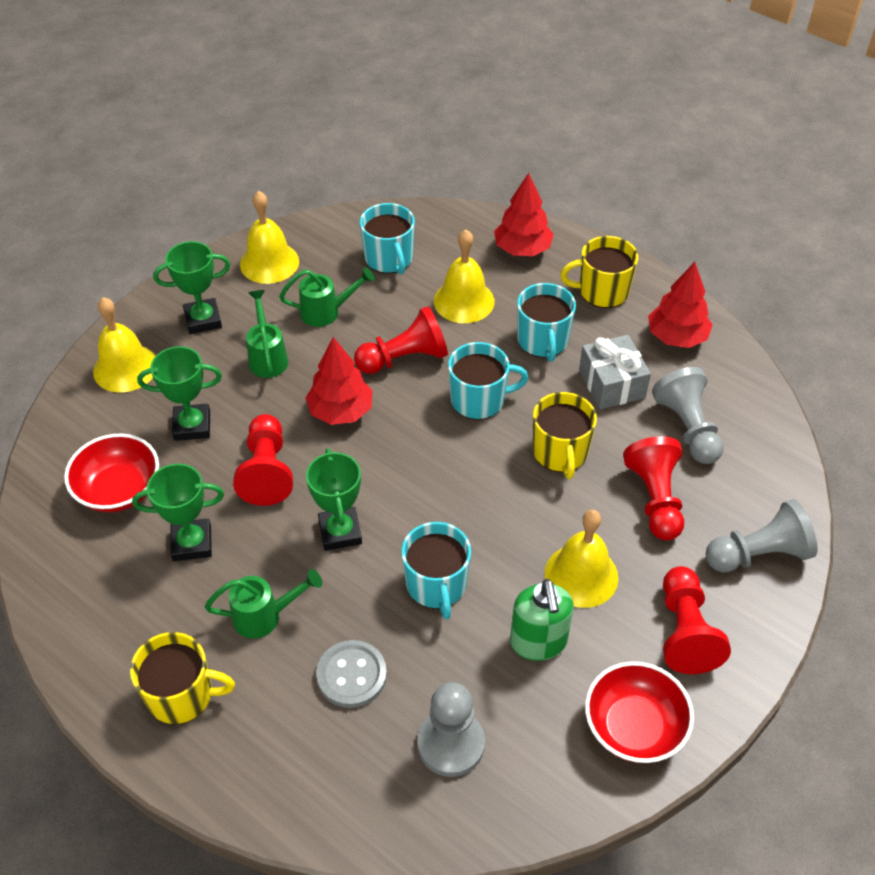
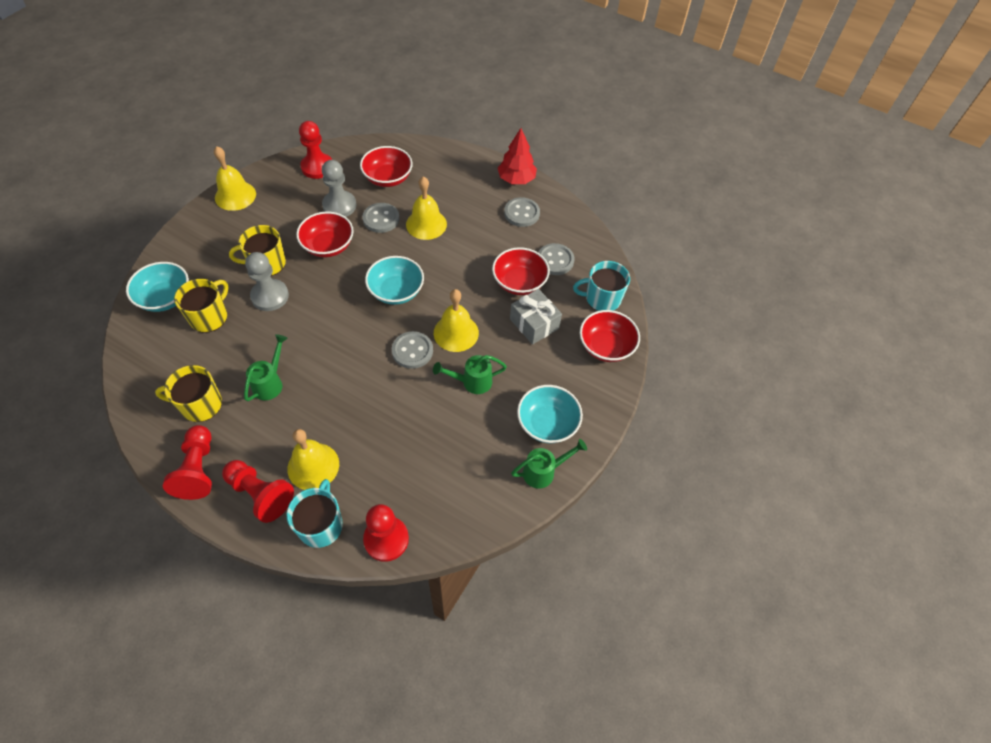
green soap dispenser: 1 -> 0
green trophy: 4 -> 0
grey button: 1 -> 4
grey pawn: 3 -> 2
red bowl: 2 -> 4
red tree: 3 -> 1
turquoise bowl: 0 -> 3
turquoise mug: 4 -> 2

